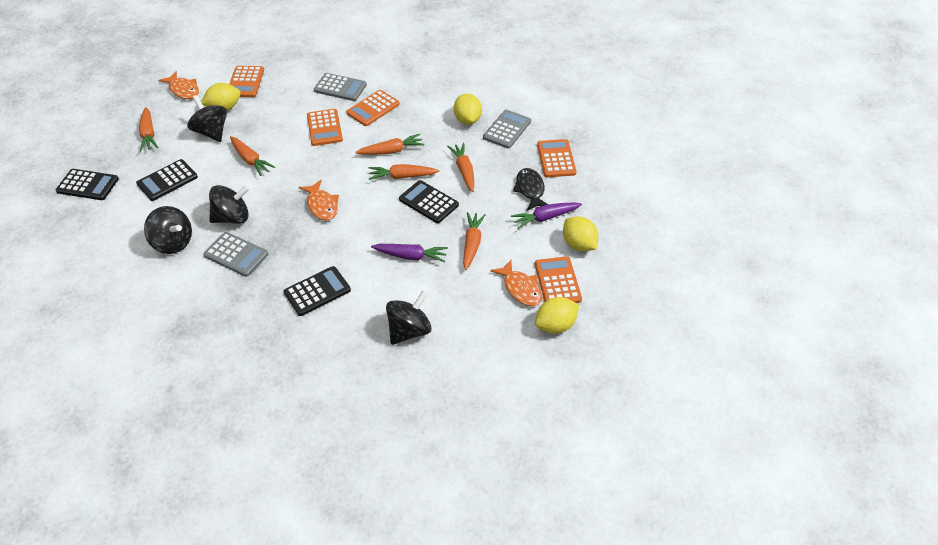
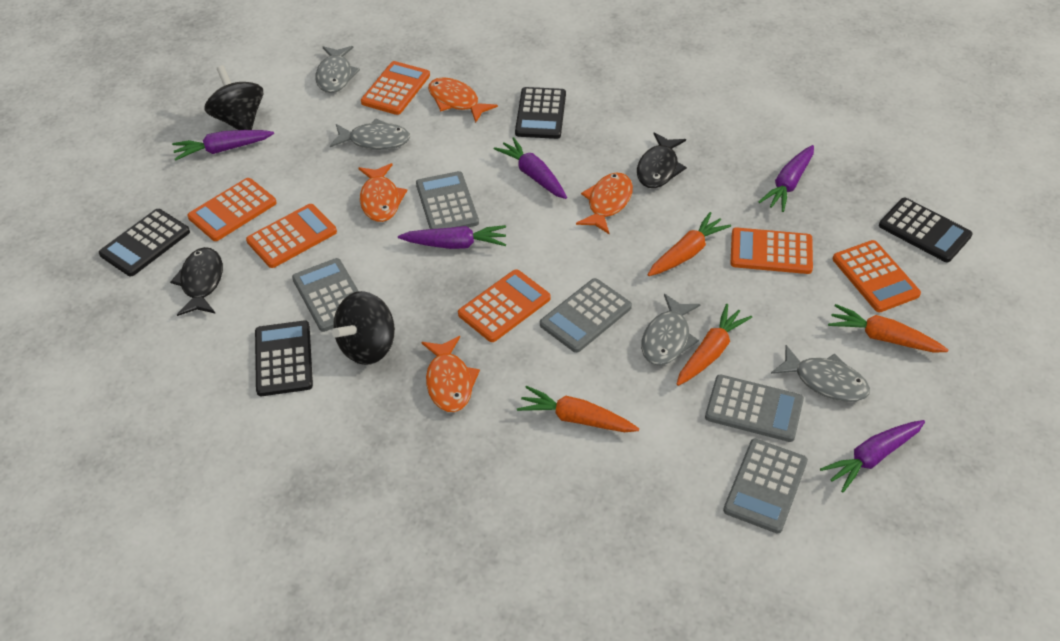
black fish: 1 -> 2
black spinning top: 4 -> 2
grey calculator: 3 -> 5
grey fish: 0 -> 4
orange calculator: 5 -> 6
orange carrot: 6 -> 4
orange fish: 3 -> 4
purple carrot: 2 -> 5
yellow lemon: 4 -> 0

